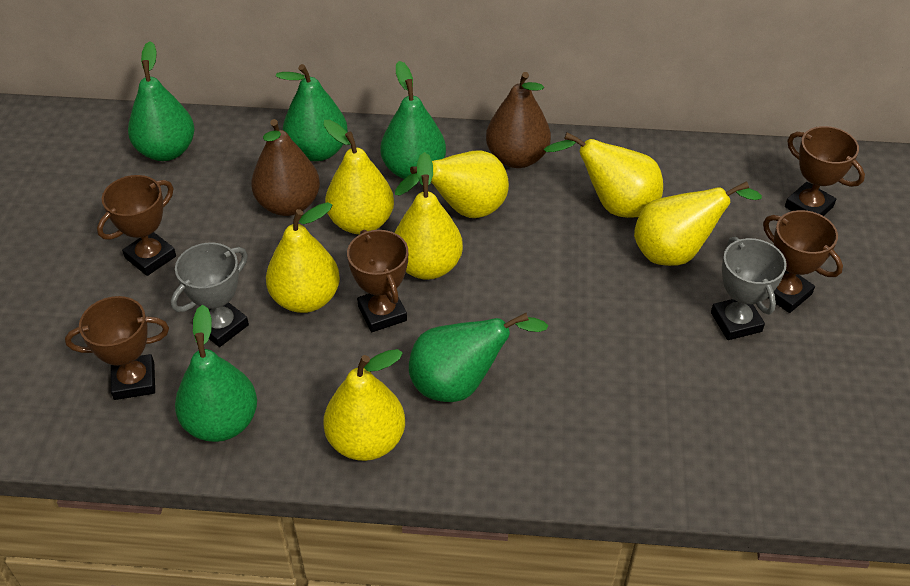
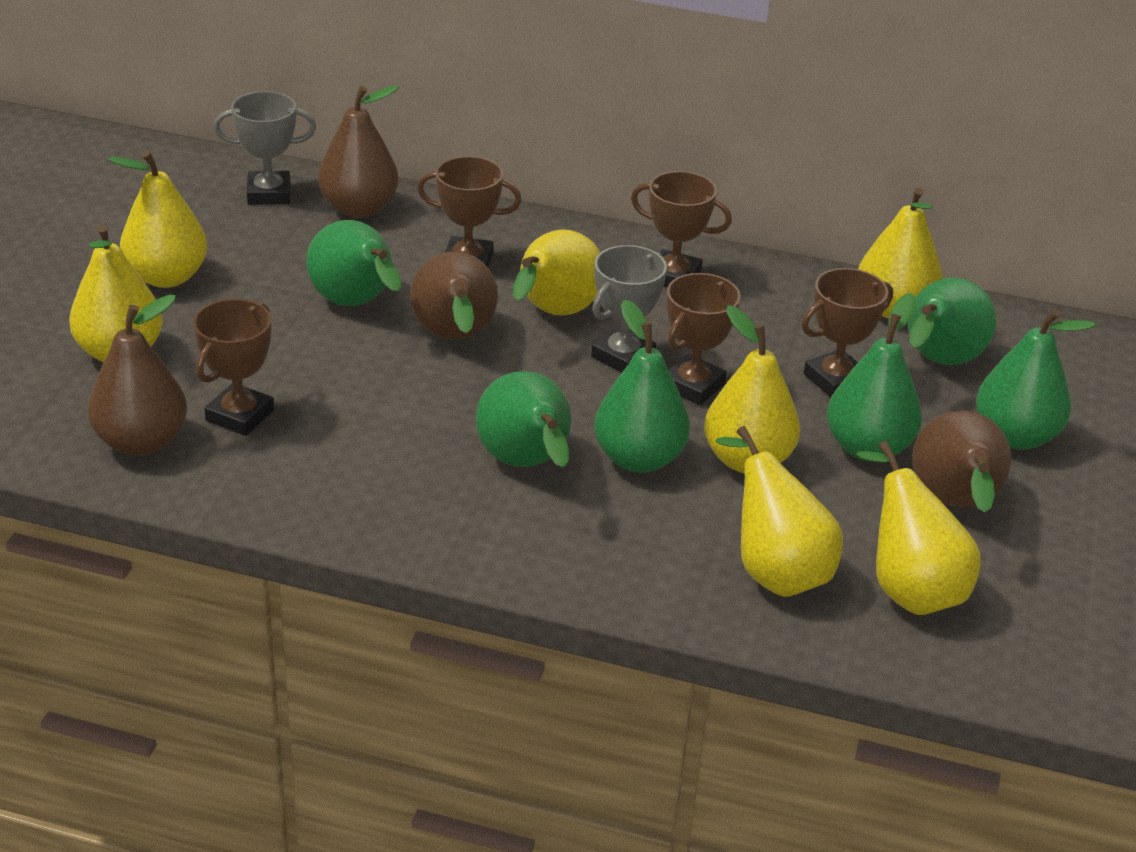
brown pear: 2 -> 4
green pear: 5 -> 6

